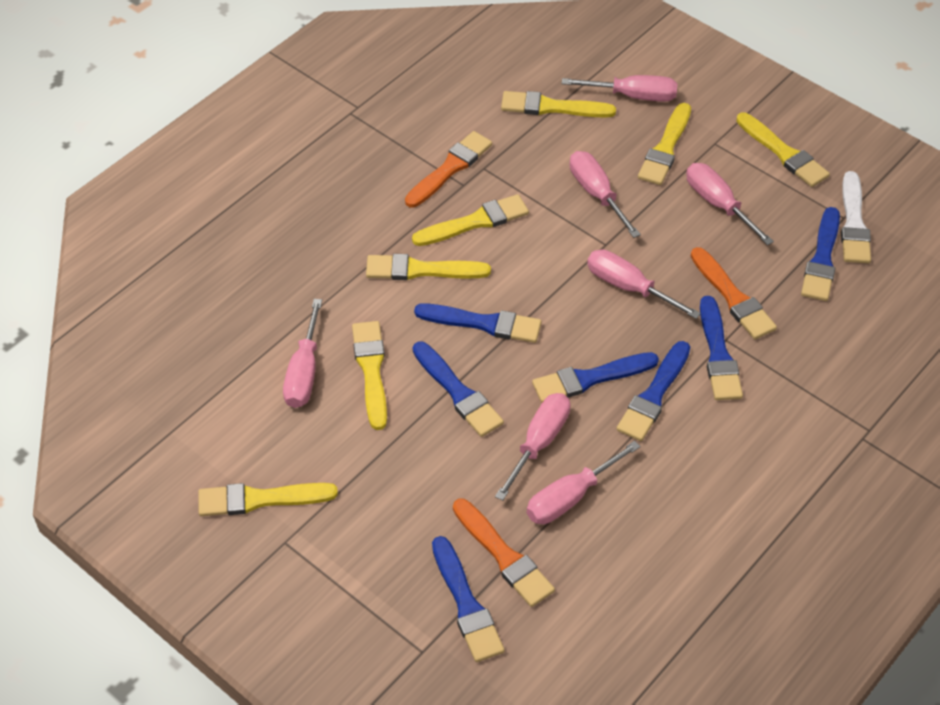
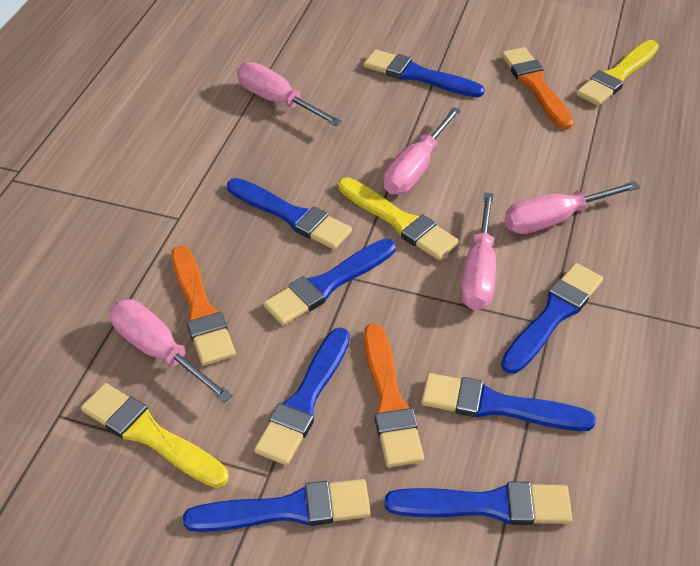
blue brush: 7 -> 8
pink screwdriver: 7 -> 5
white brush: 1 -> 0
yellow brush: 7 -> 3

